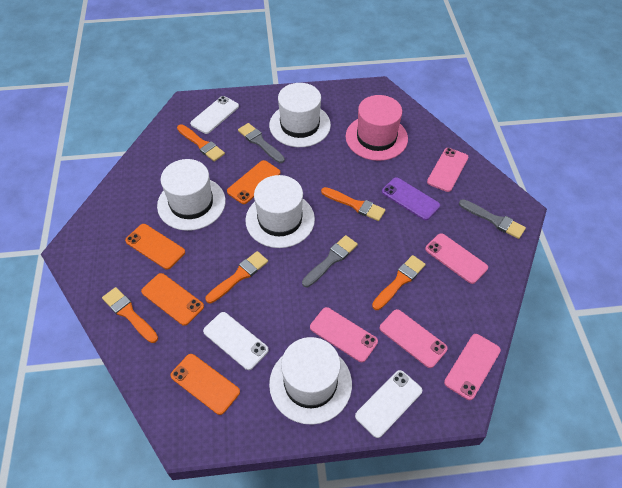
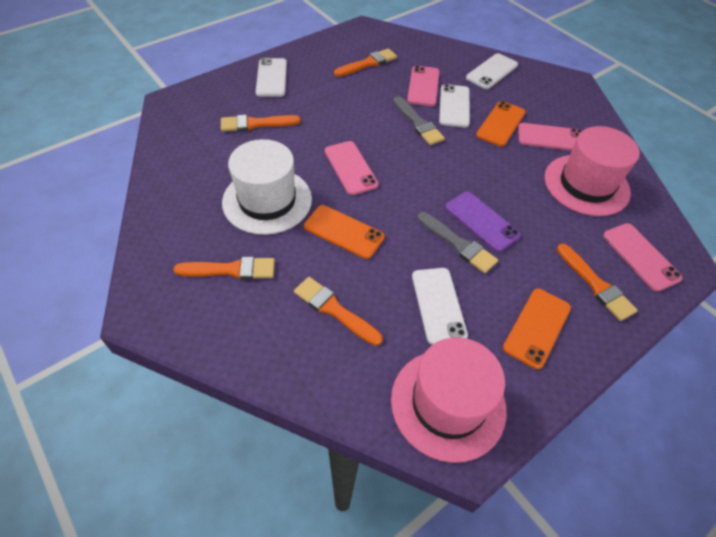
grey brush: 3 -> 2
orange phone: 4 -> 3
pink hat: 1 -> 2
pink phone: 5 -> 4
white hat: 4 -> 1
white phone: 3 -> 4

